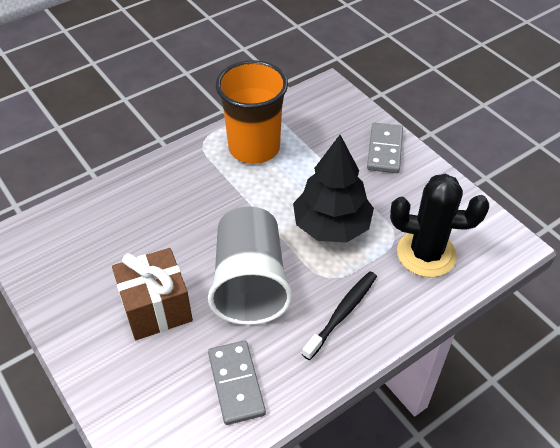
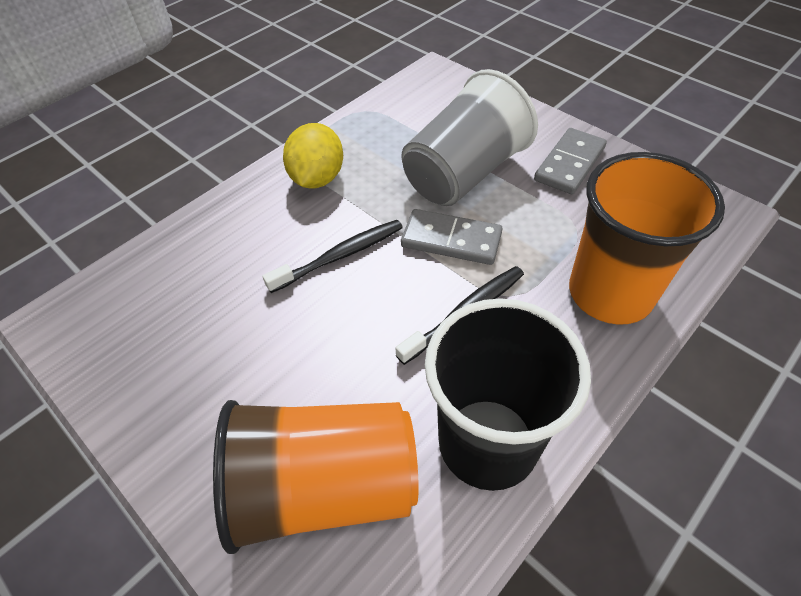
black cactus: 1 -> 0
black cup: 0 -> 1
black toothbrush: 1 -> 2
black tree: 1 -> 0
brown gift: 1 -> 0
orange cup: 1 -> 2
yellow lemon: 0 -> 1

